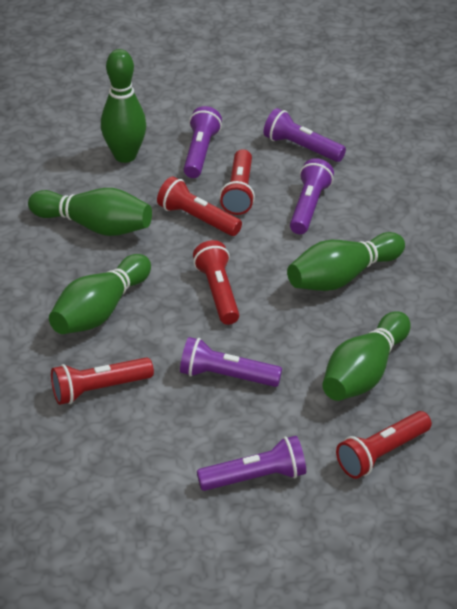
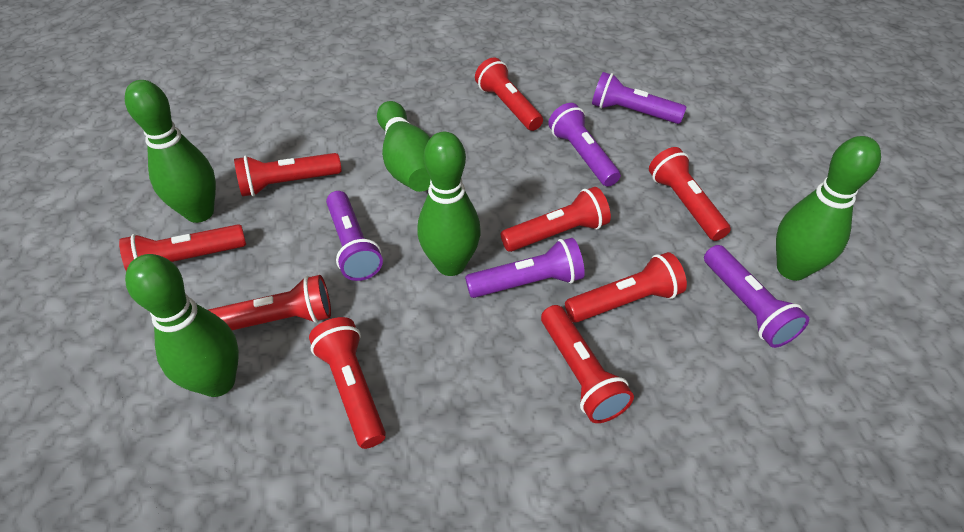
red flashlight: 5 -> 9

